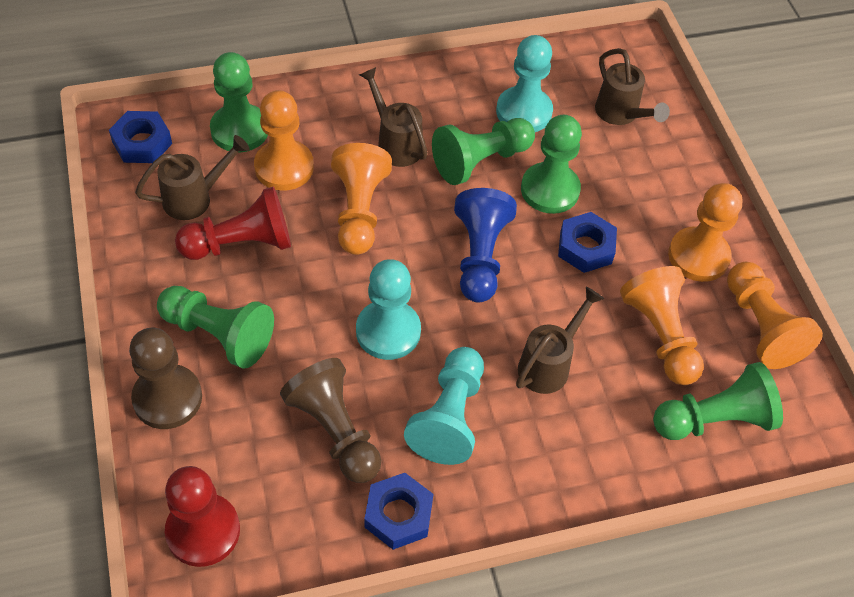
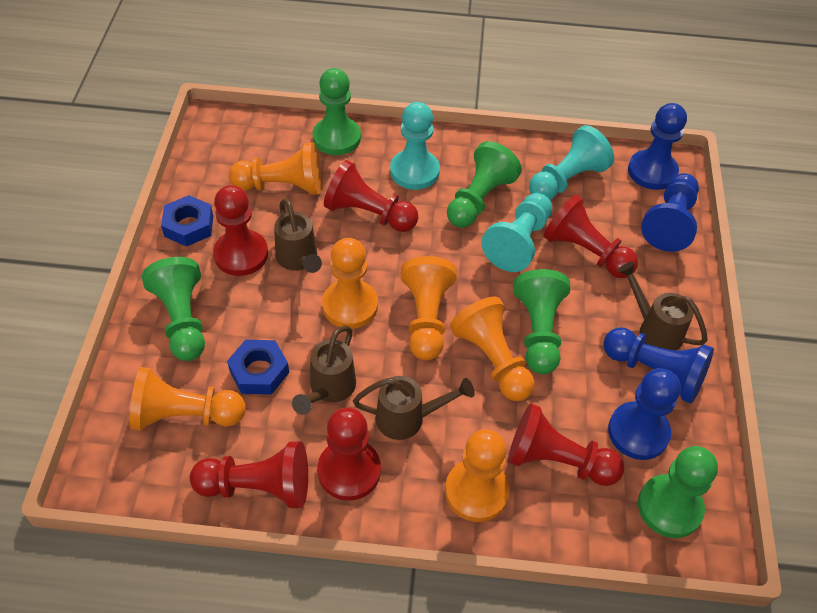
blue nut: 3 -> 2
blue pawn: 1 -> 4
brown pawn: 2 -> 0
orange pawn: 5 -> 6
red pawn: 2 -> 6

